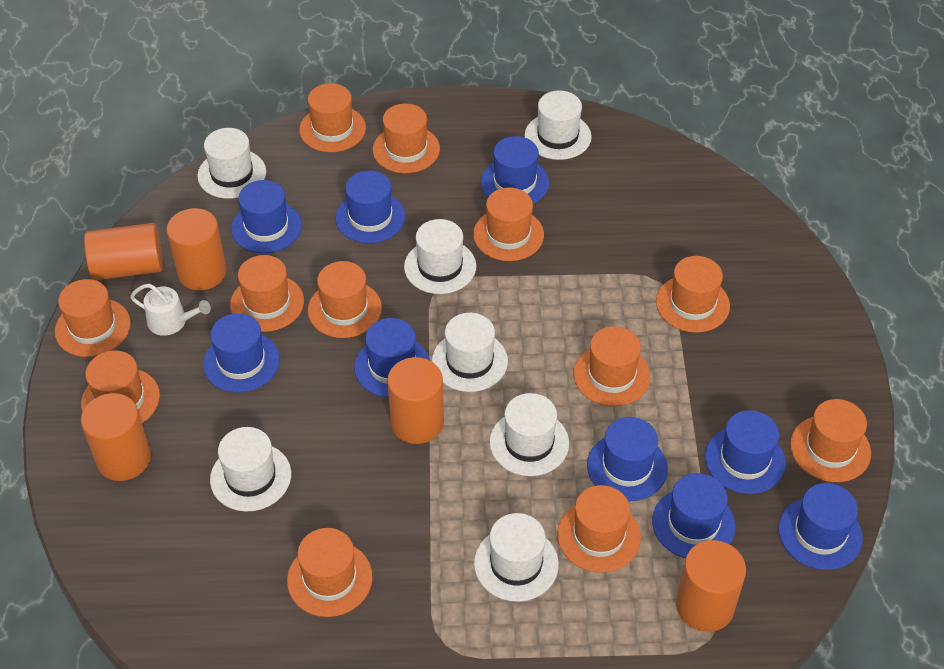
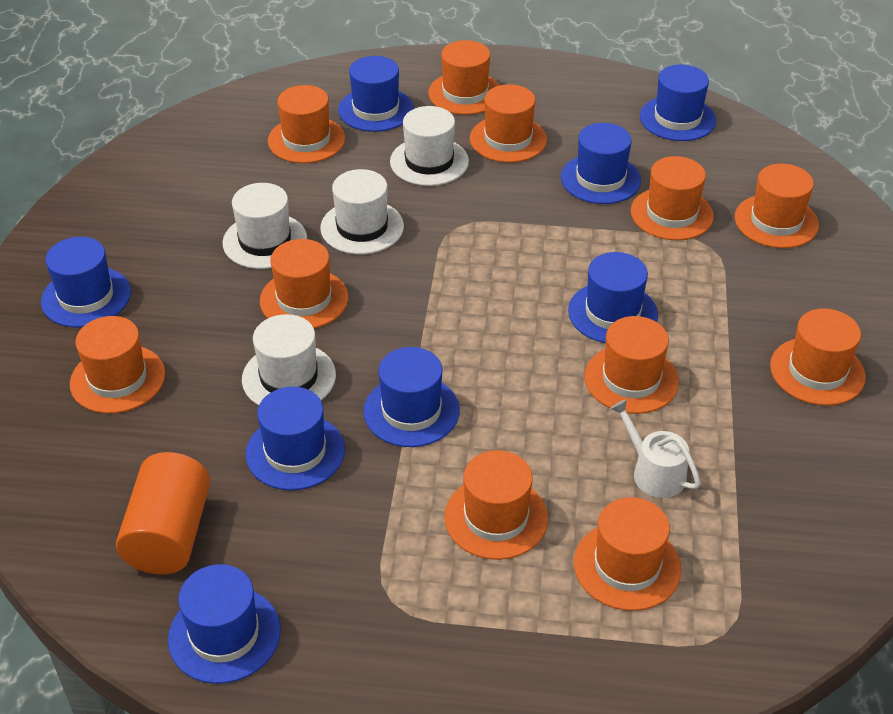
blue hat: 9 -> 8
orange cylinder: 5 -> 1
orange hat: 12 -> 11
white hat: 7 -> 4

